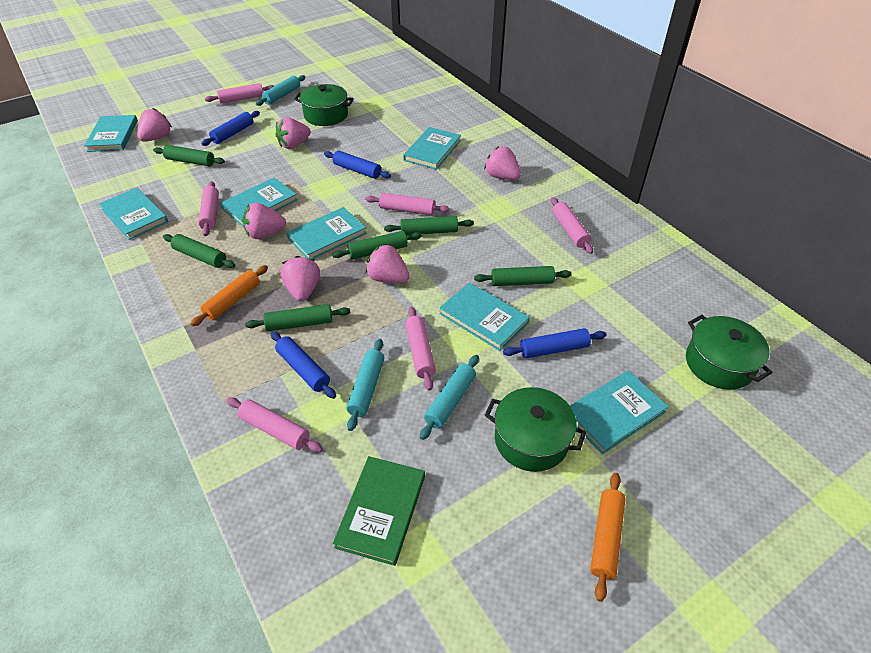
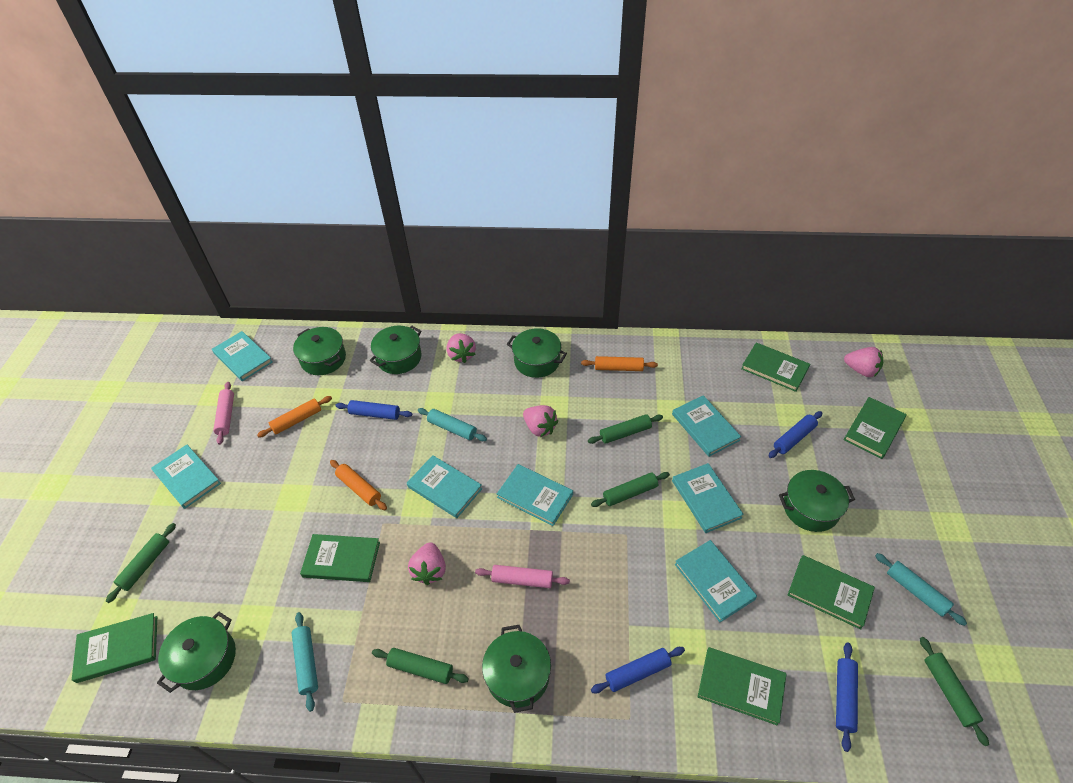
green book: 1 -> 6
green pot: 3 -> 6
green rolling pin: 6 -> 5
orange rolling pin: 2 -> 3
pink rolling pin: 6 -> 2
pink strawberry: 6 -> 4

